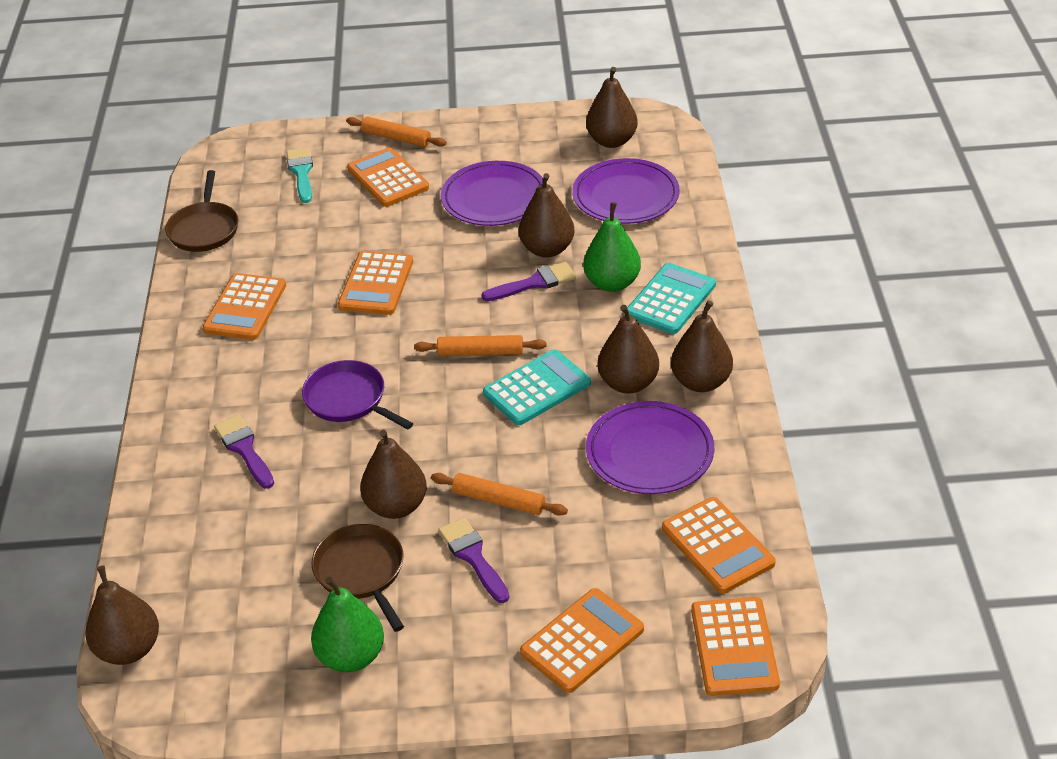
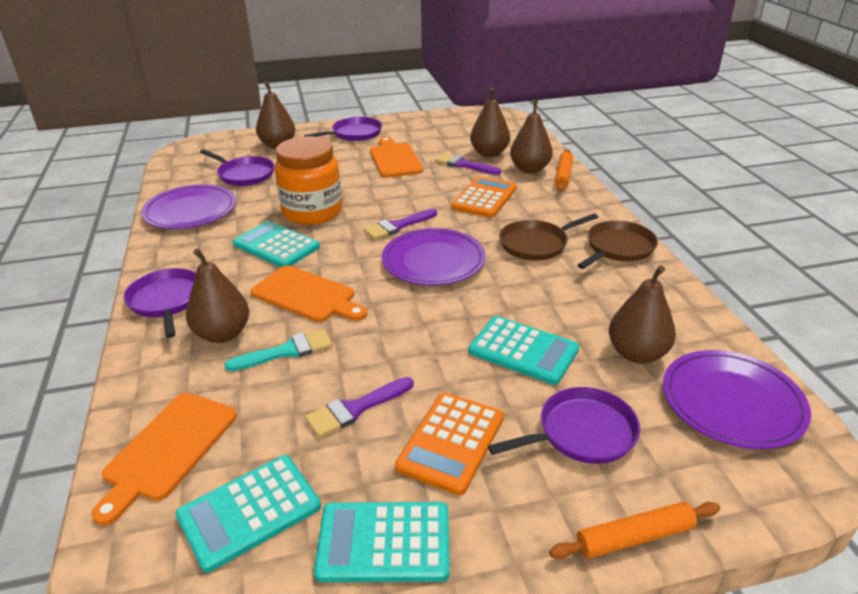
brown pear: 6 -> 5
green pear: 2 -> 0
orange calculator: 6 -> 2
orange cutting board: 0 -> 3
orange jar: 0 -> 1
orange rolling pin: 3 -> 2
purple pan: 1 -> 4
turquoise calculator: 2 -> 4

